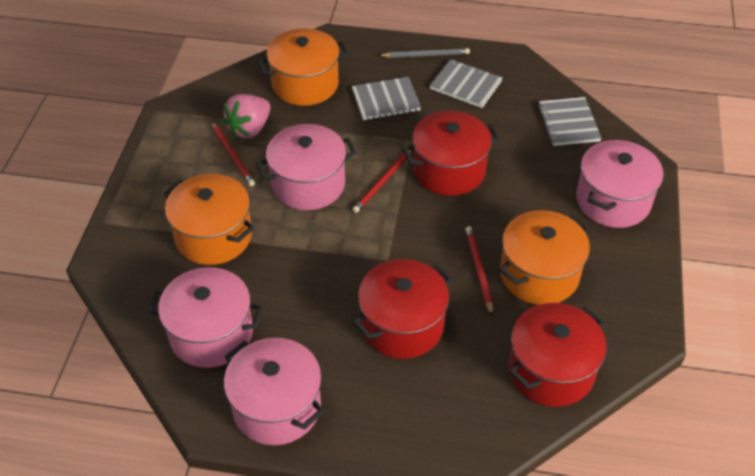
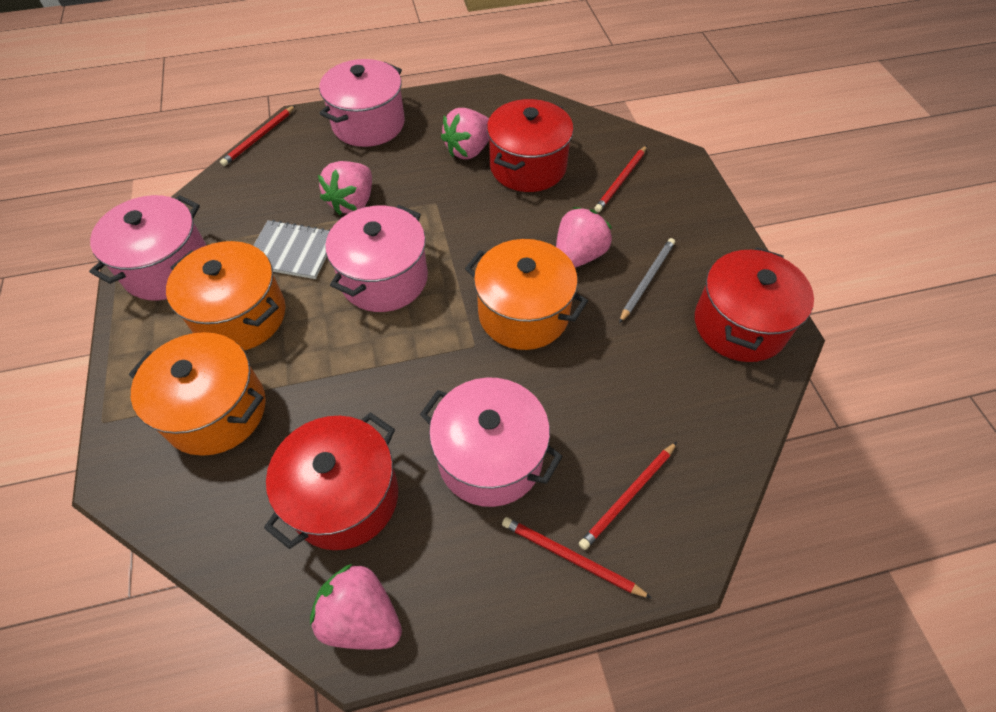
grey notebook: 3 -> 1
pink strawberry: 1 -> 4
red pencil: 3 -> 4

